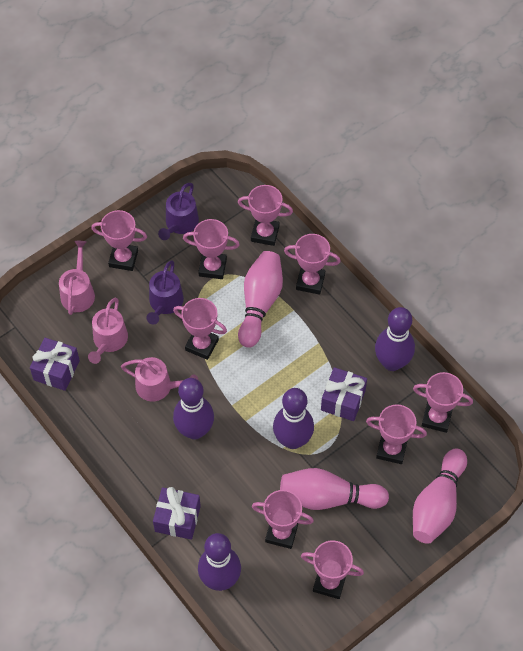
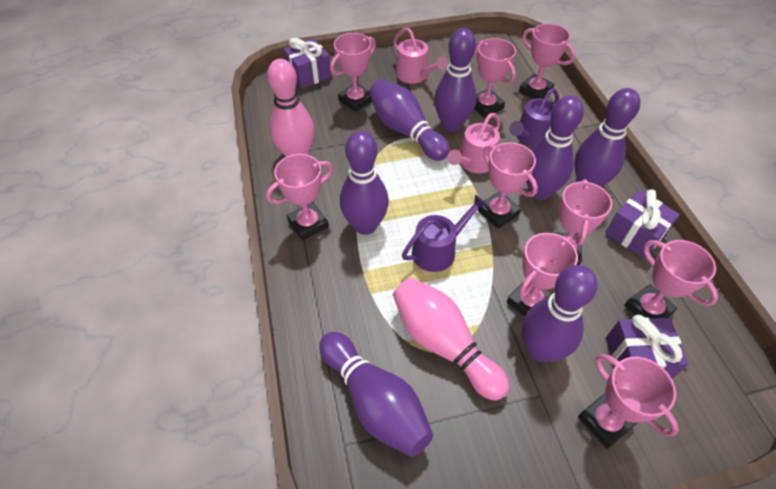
pink bowling pin: 3 -> 2
pink watering can: 3 -> 2
purple bowling pin: 4 -> 7

